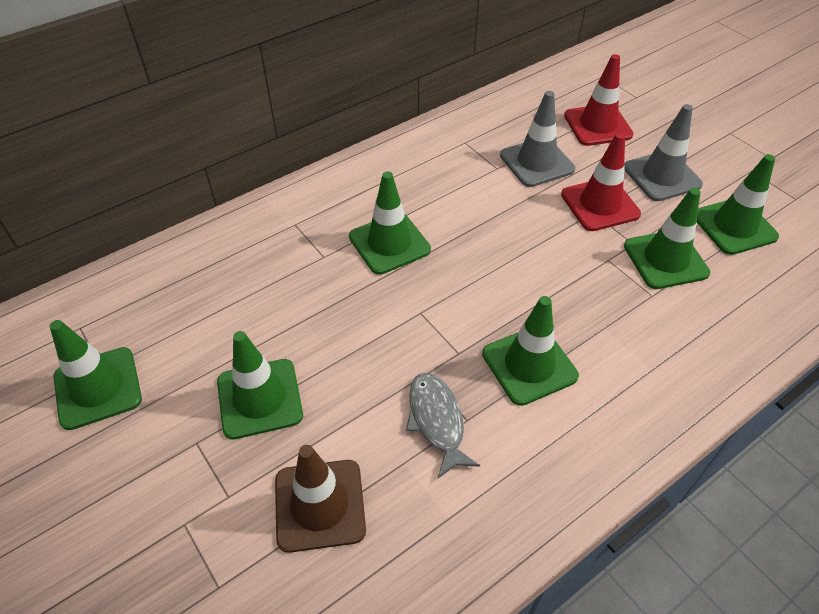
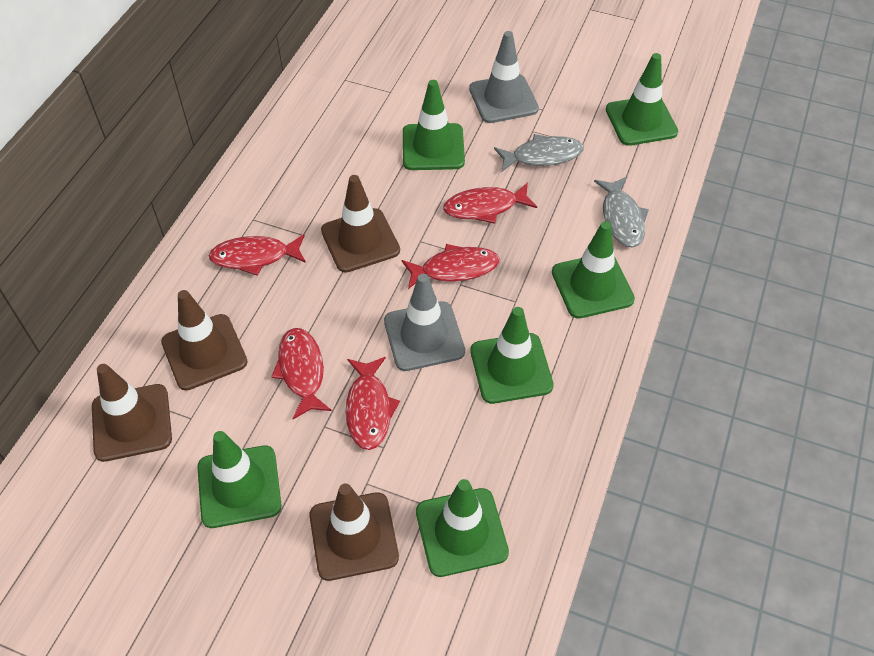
brown traffic cone: 1 -> 4
grey fish: 1 -> 2
red fish: 0 -> 5
red traffic cone: 2 -> 0

